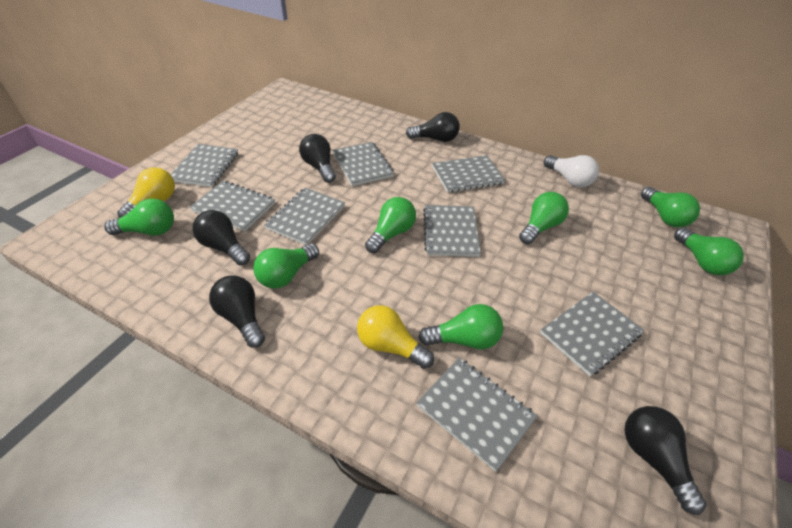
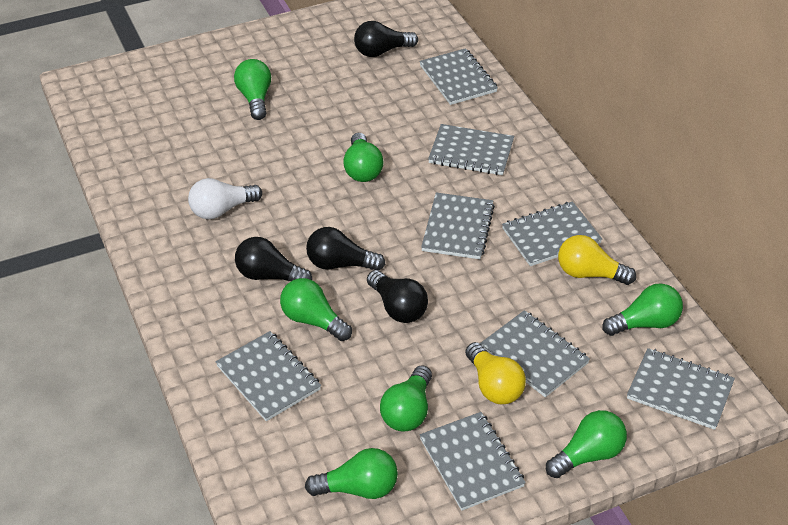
black light bulb: 5 -> 4

